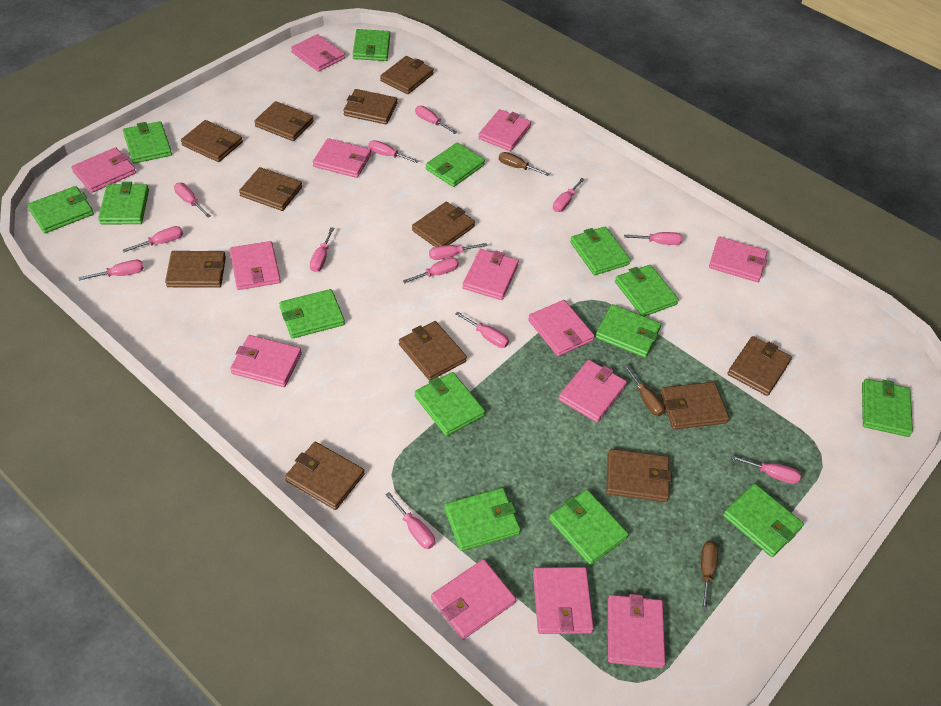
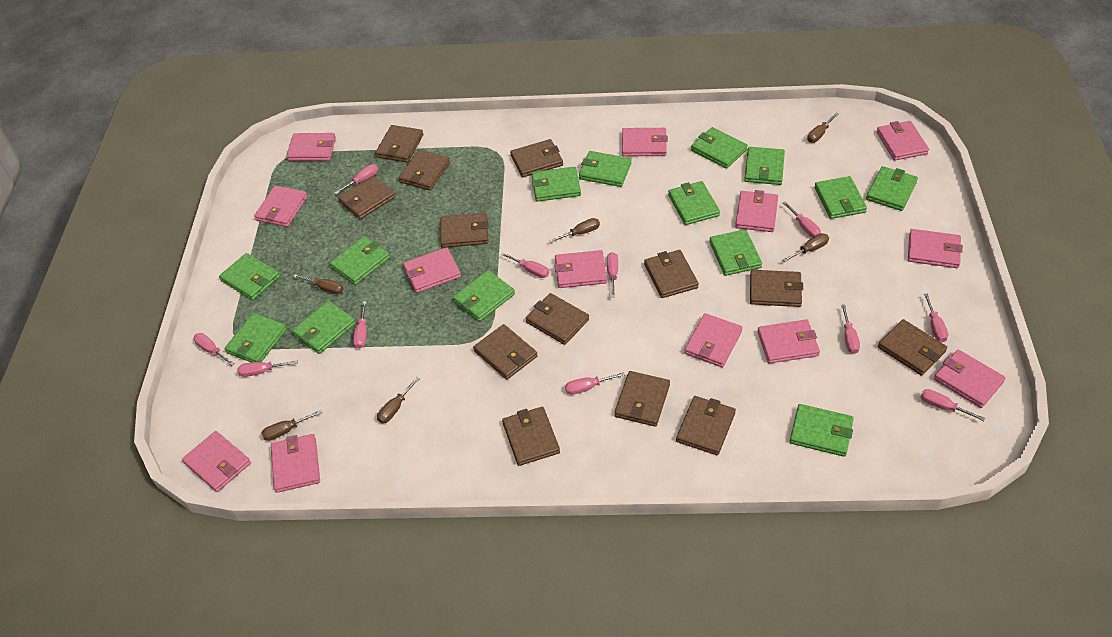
brown screwdriver: 3 -> 6
brown wallet: 12 -> 13
pink screwdriver: 13 -> 11

